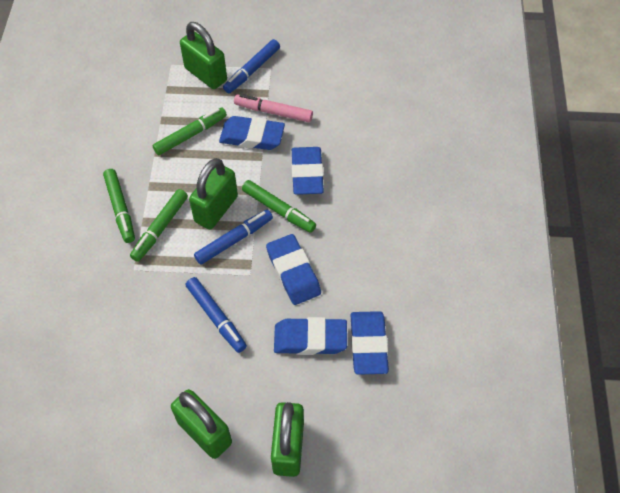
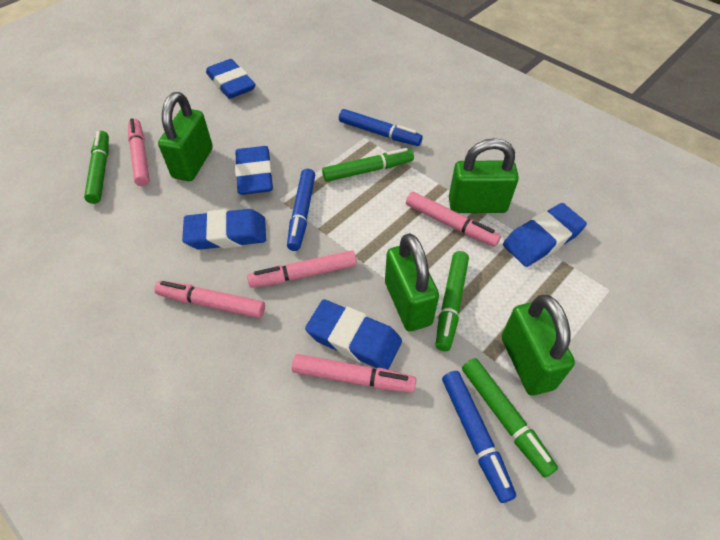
pink marker: 1 -> 5

